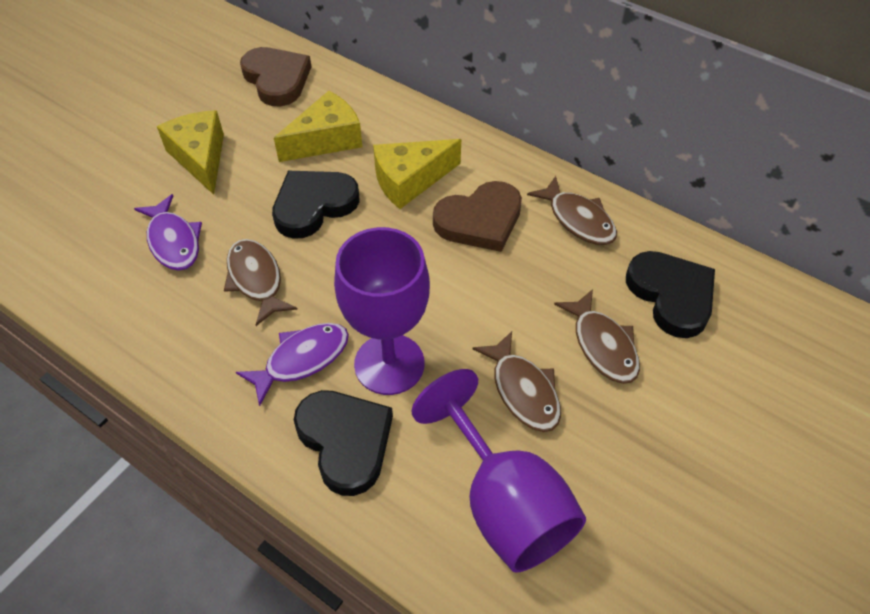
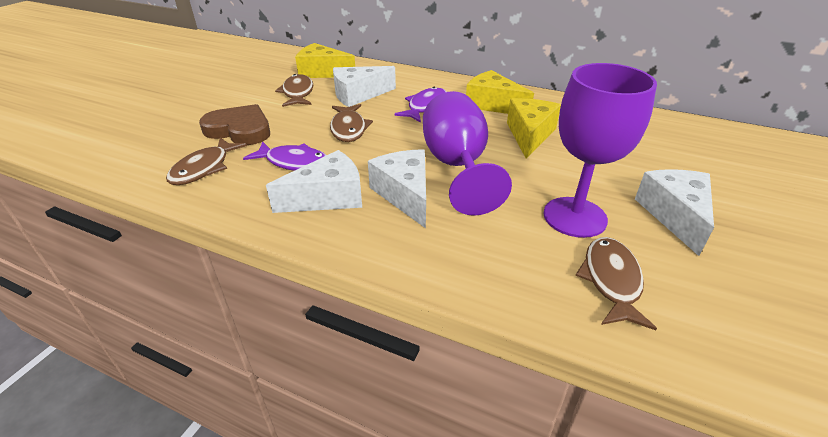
black heart: 3 -> 0
brown heart: 2 -> 1
white cheese: 0 -> 4

